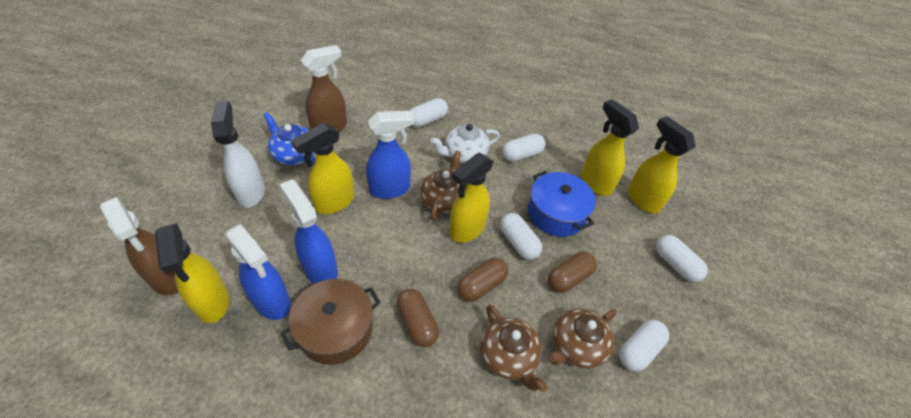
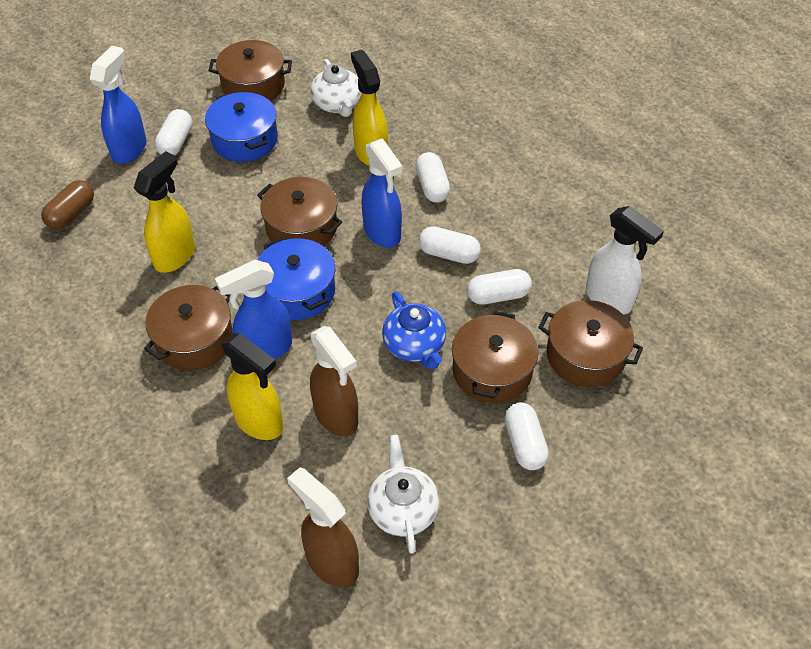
blue pot: 1 -> 2
brown capsule: 3 -> 1
brown pot: 1 -> 5
brown teapot: 3 -> 0
white teapot: 1 -> 2
yellow spray bottle: 5 -> 3

